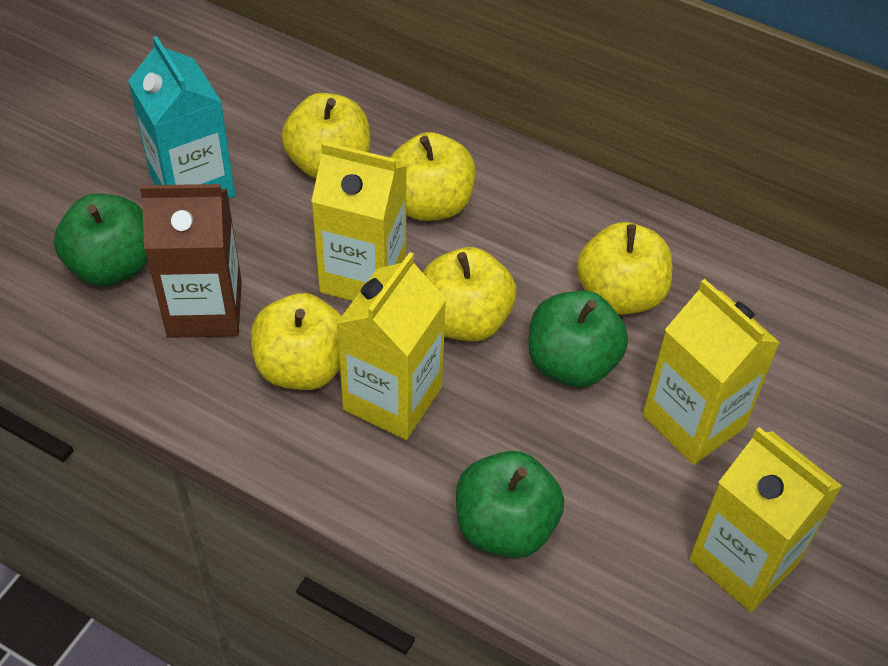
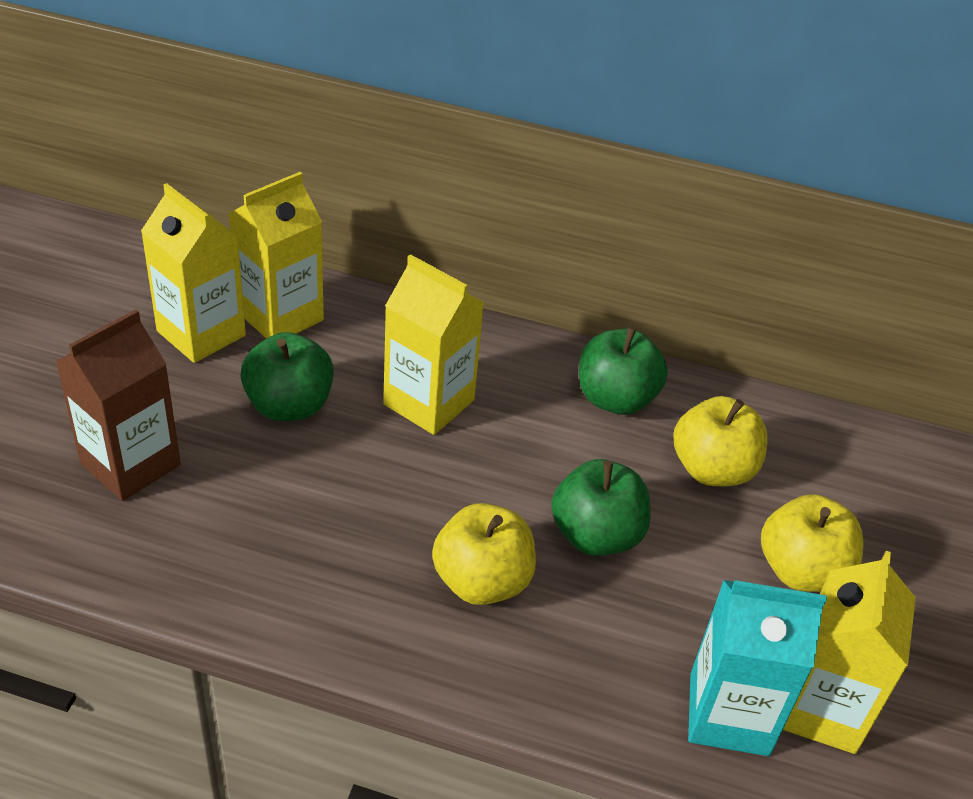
yellow apple: 5 -> 3

